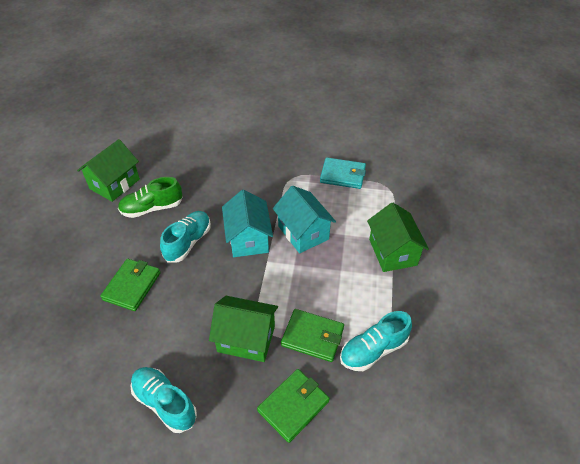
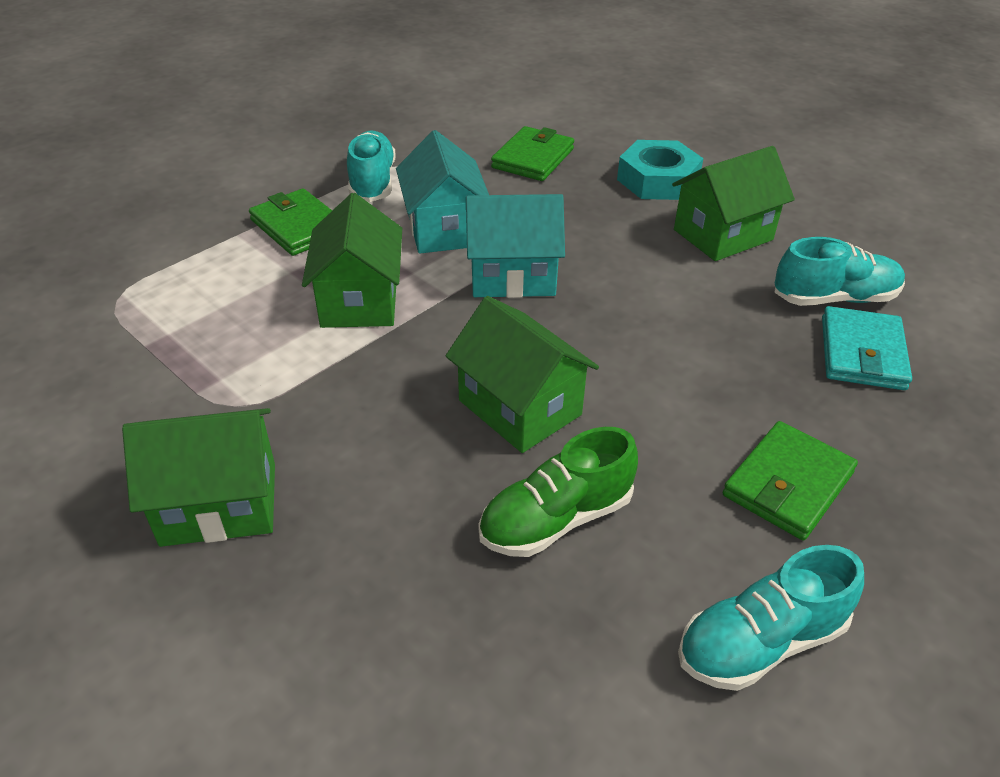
green house: 3 -> 4
turquoise nut: 0 -> 1

